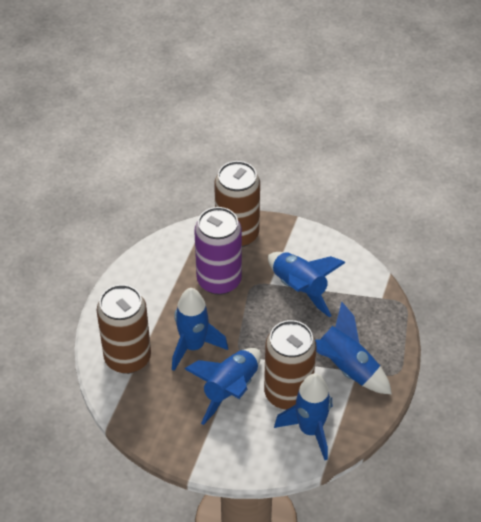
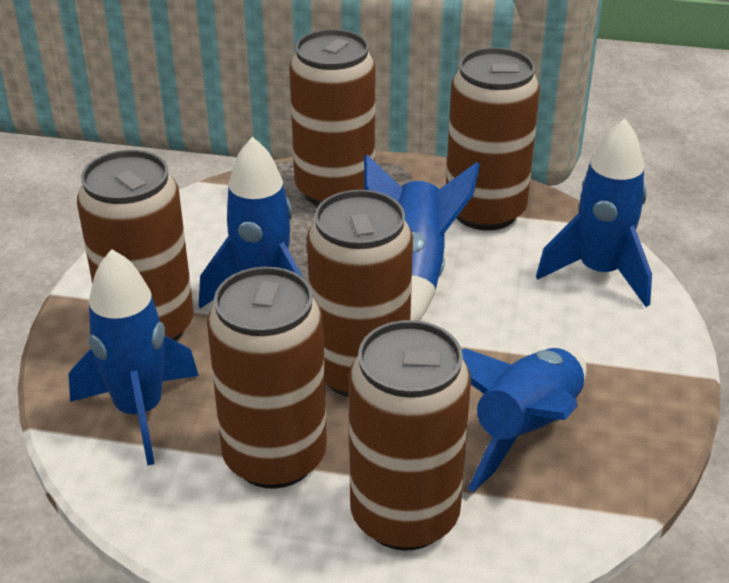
brown can: 3 -> 6
purple can: 1 -> 0

